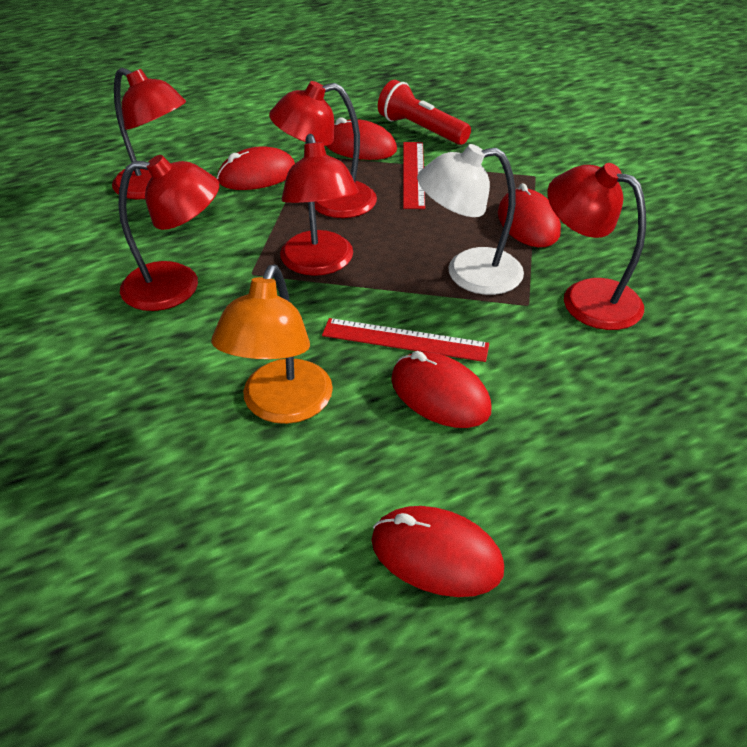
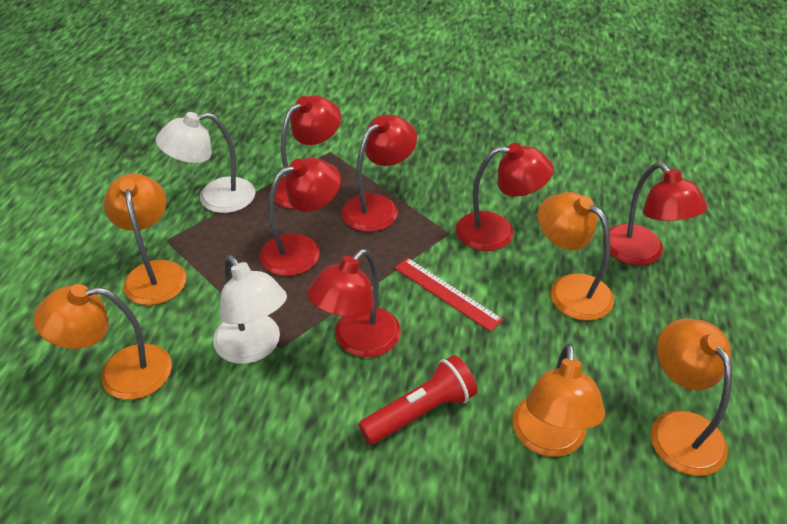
orange lamp: 1 -> 5
red lamp: 5 -> 6
red mouse: 5 -> 0
red ruler: 2 -> 1
white lamp: 1 -> 2

